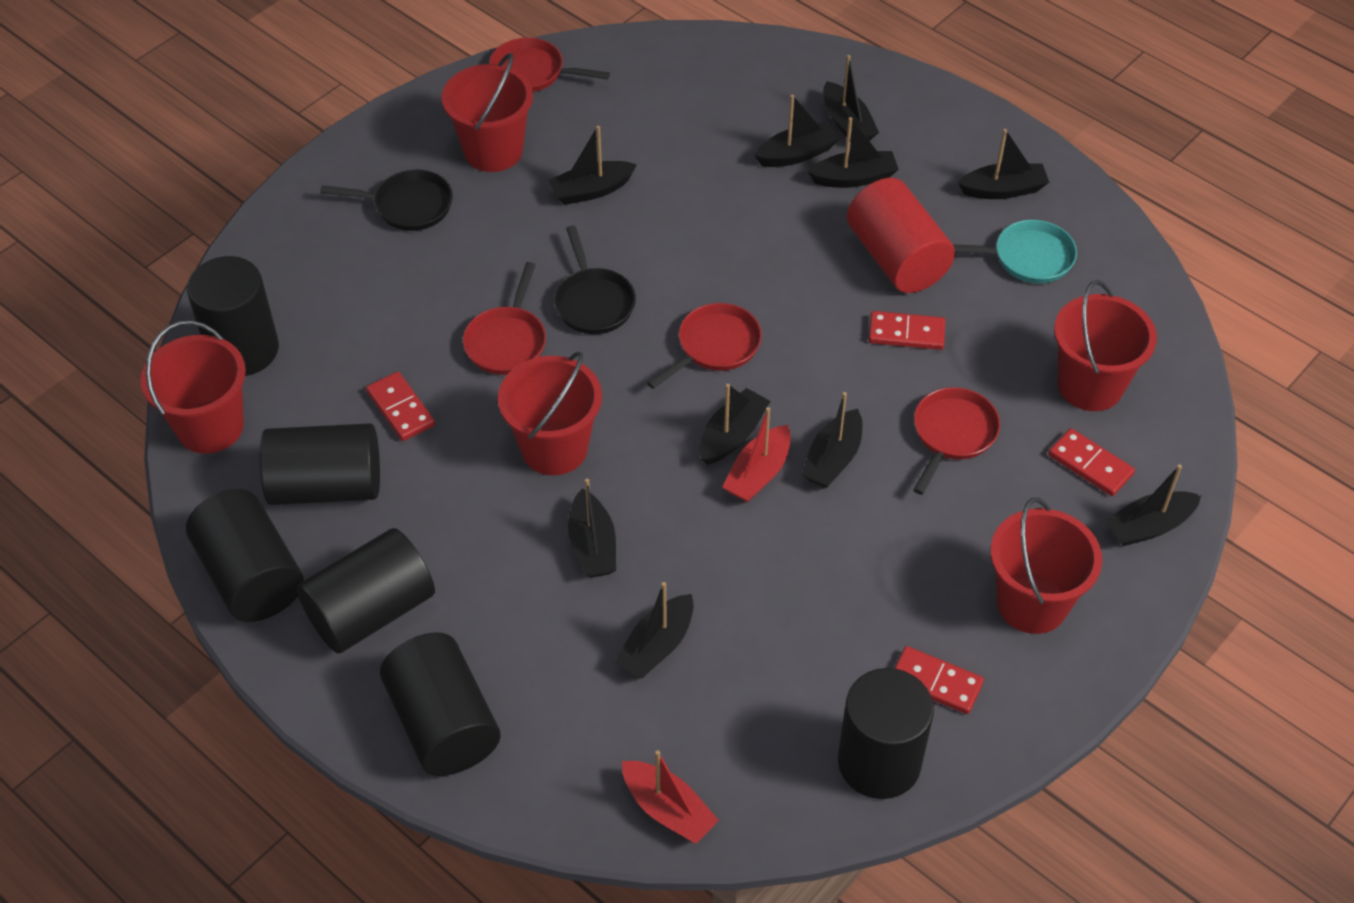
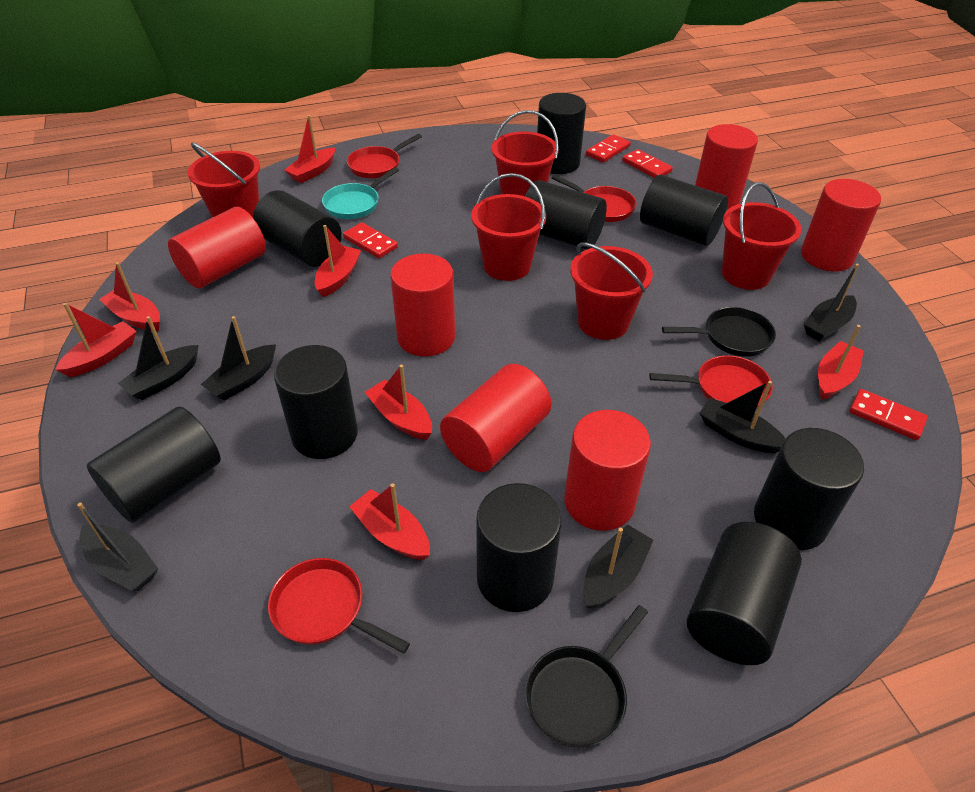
black boat: 10 -> 6
black cylinder: 6 -> 9
red boat: 2 -> 7
red cylinder: 1 -> 6

